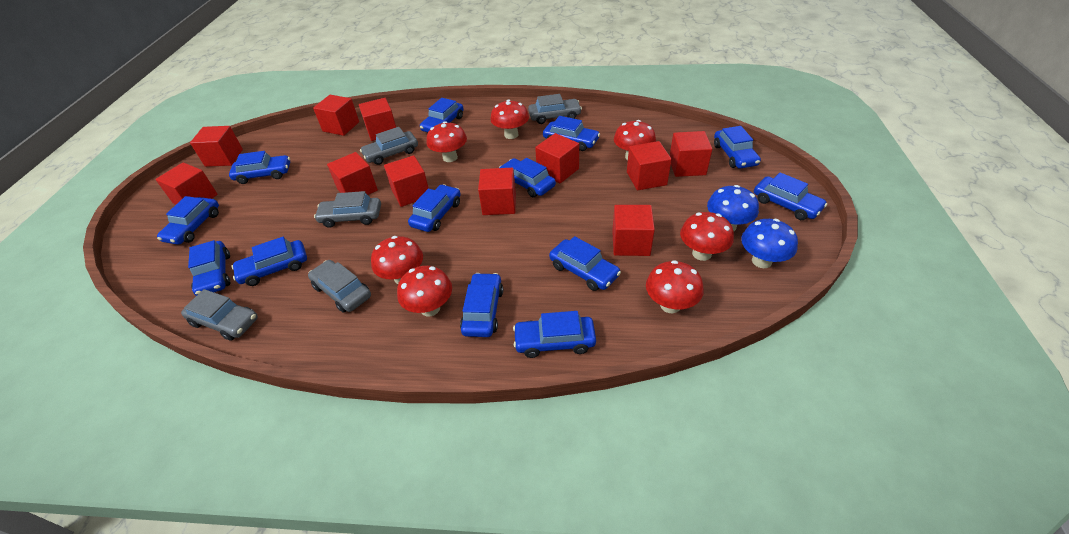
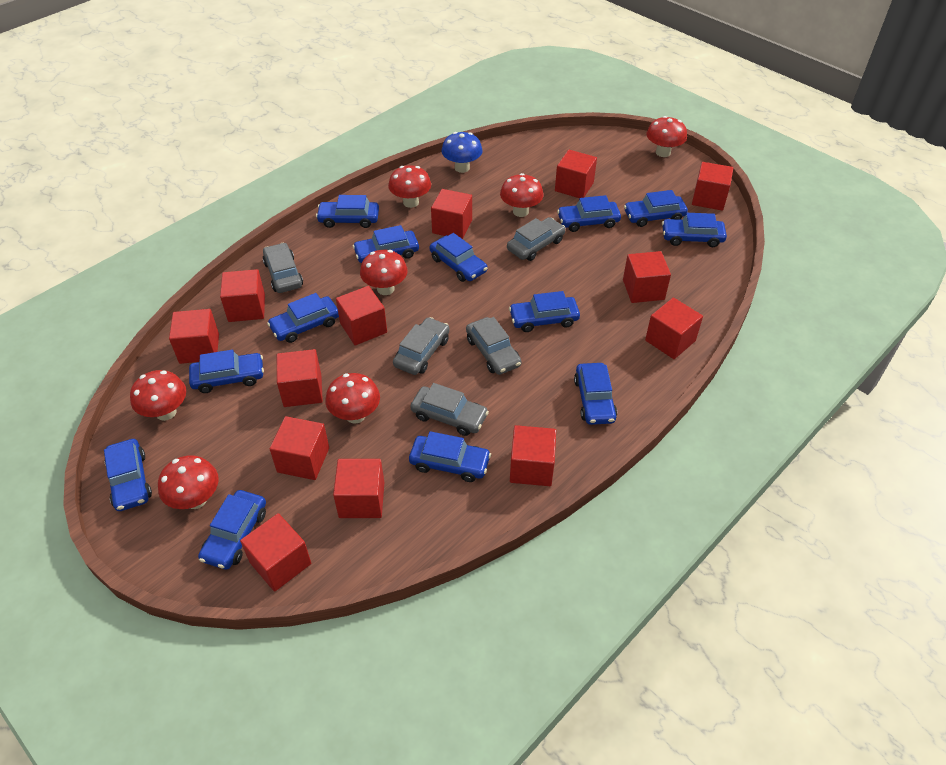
blue mushroom: 2 -> 1
red cube: 11 -> 13

